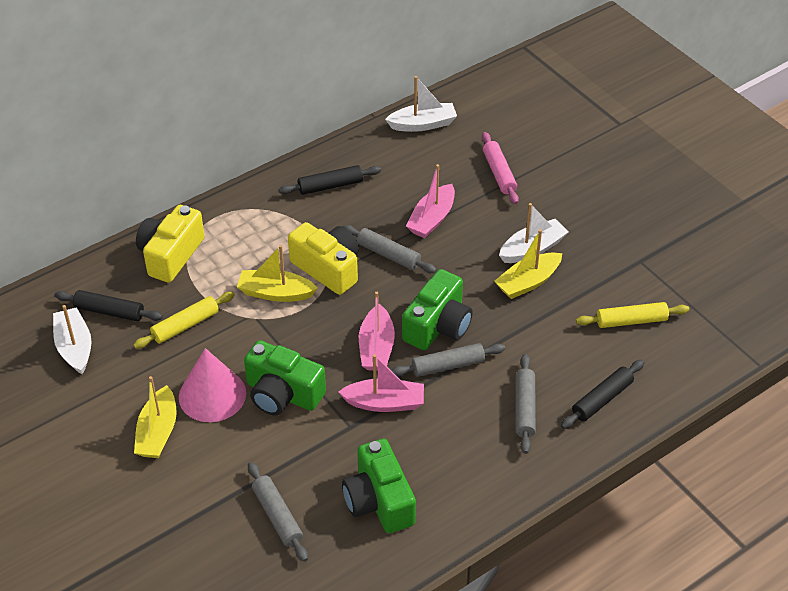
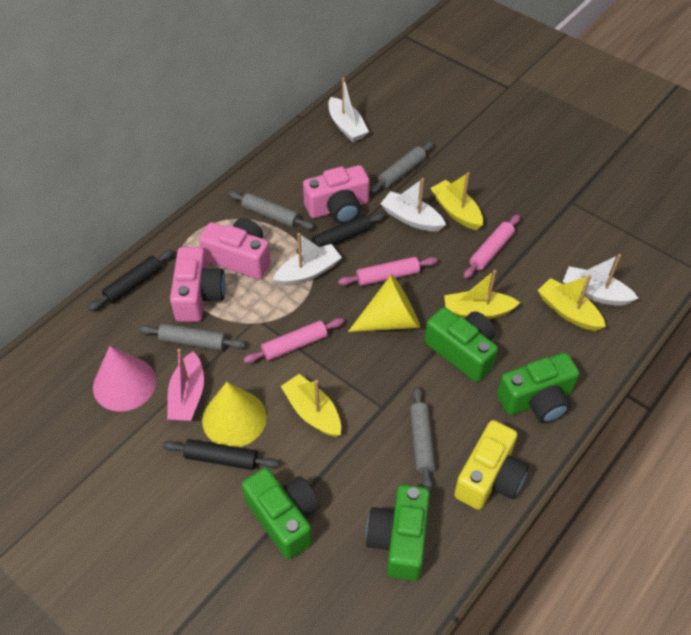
green camera: 3 -> 4
pink boat: 3 -> 1
pink camera: 0 -> 3
pink rolling pin: 1 -> 3
white boat: 3 -> 4
yellow boat: 3 -> 4
yellow camera: 2 -> 1
yellow cone: 0 -> 2
yellow rolling pin: 2 -> 0

